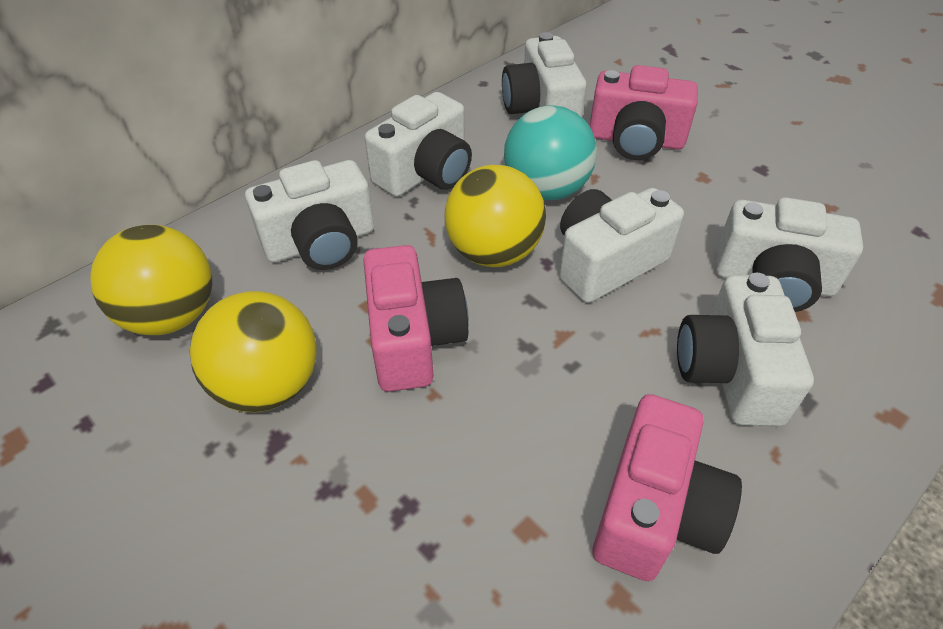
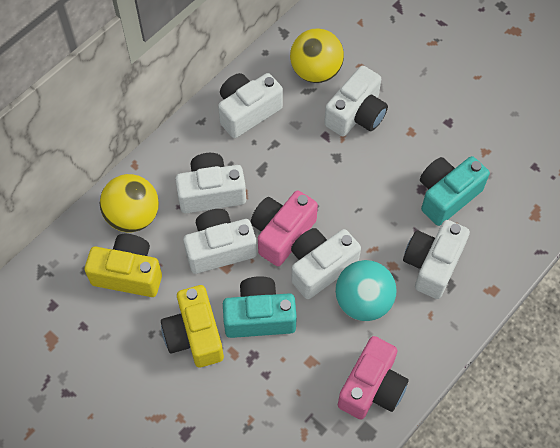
pink camera: 3 -> 2
turquoise camera: 0 -> 2
yellow ball: 3 -> 2
yellow camera: 0 -> 2

